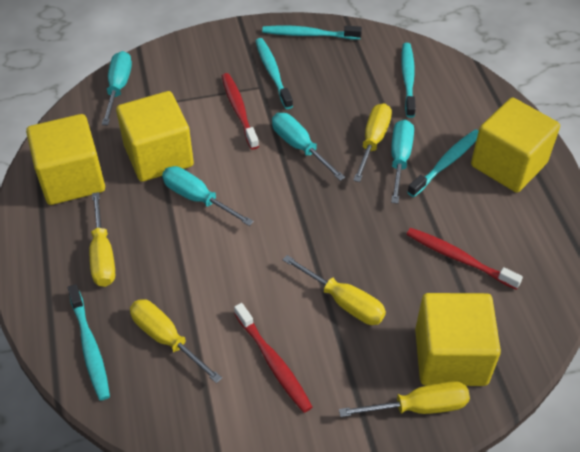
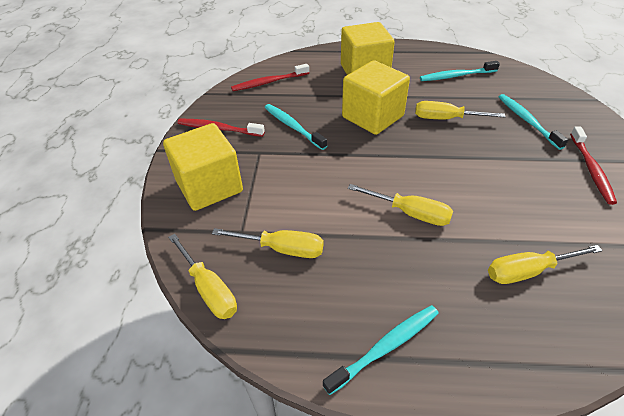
turquoise screwdriver: 4 -> 0
turquoise toothbrush: 5 -> 4
yellow cube: 4 -> 3

